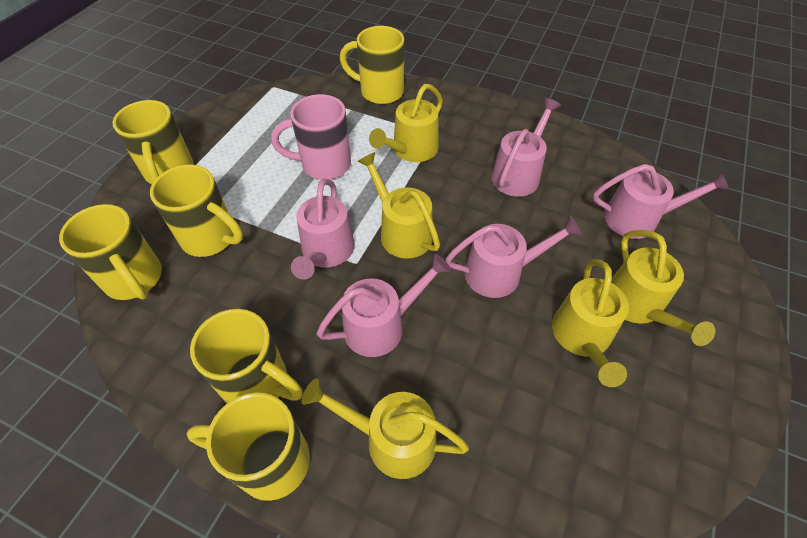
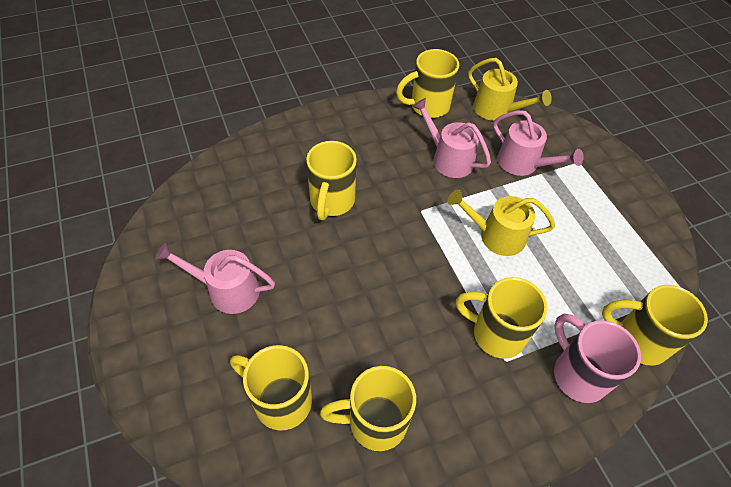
pink watering can: 5 -> 3
yellow watering can: 5 -> 2

